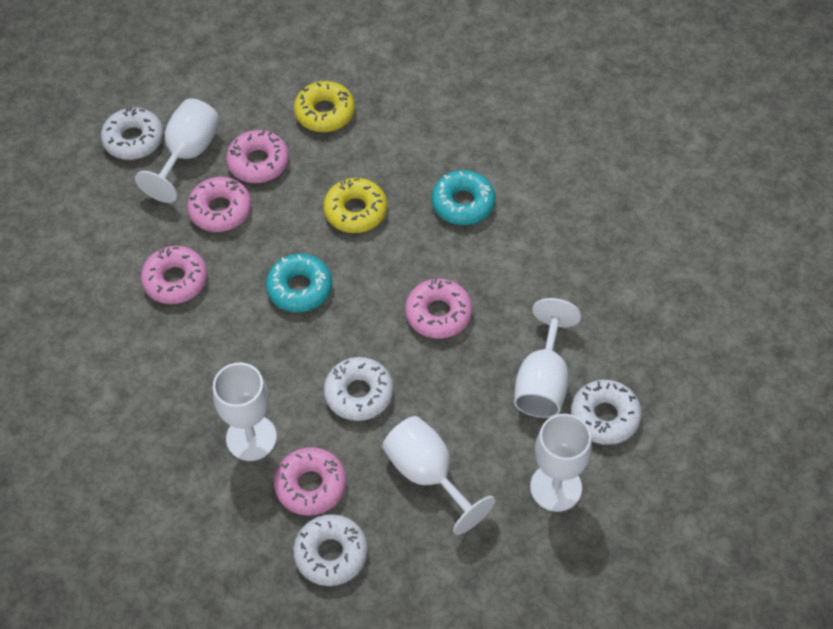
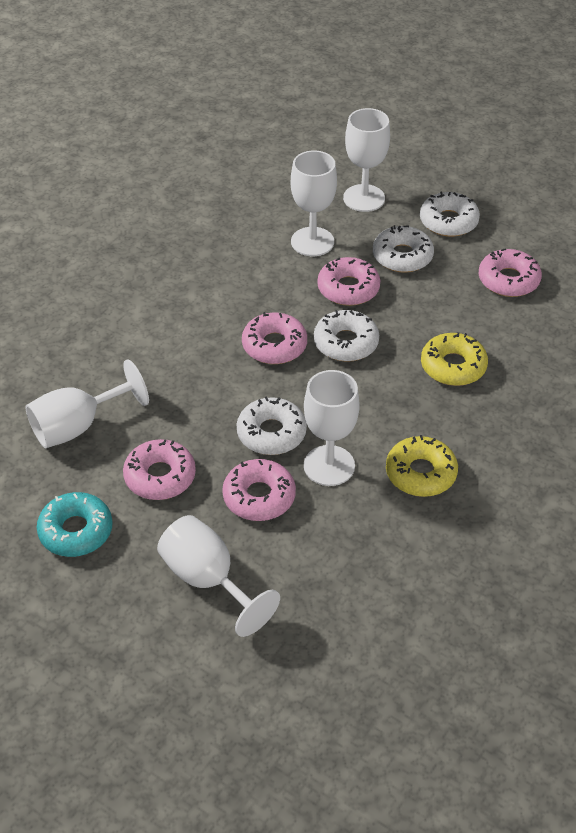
turquoise donut: 2 -> 1

